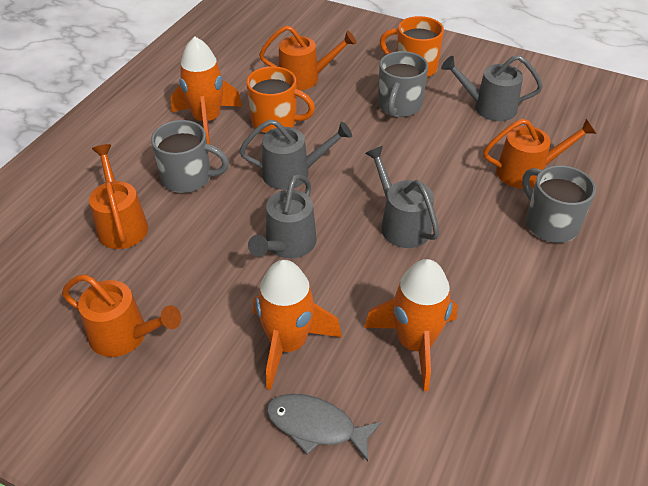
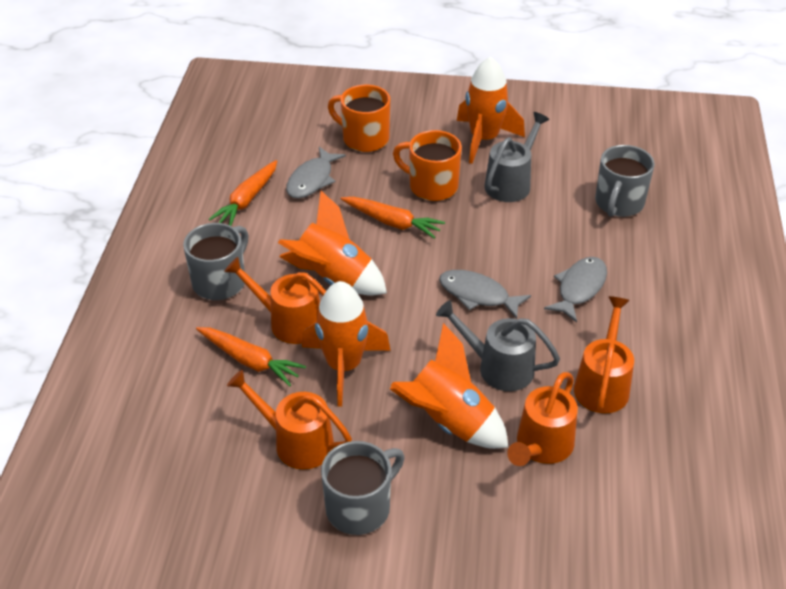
grey fish: 1 -> 3
grey watering can: 4 -> 2
orange carrot: 0 -> 3
orange rocket: 3 -> 4

